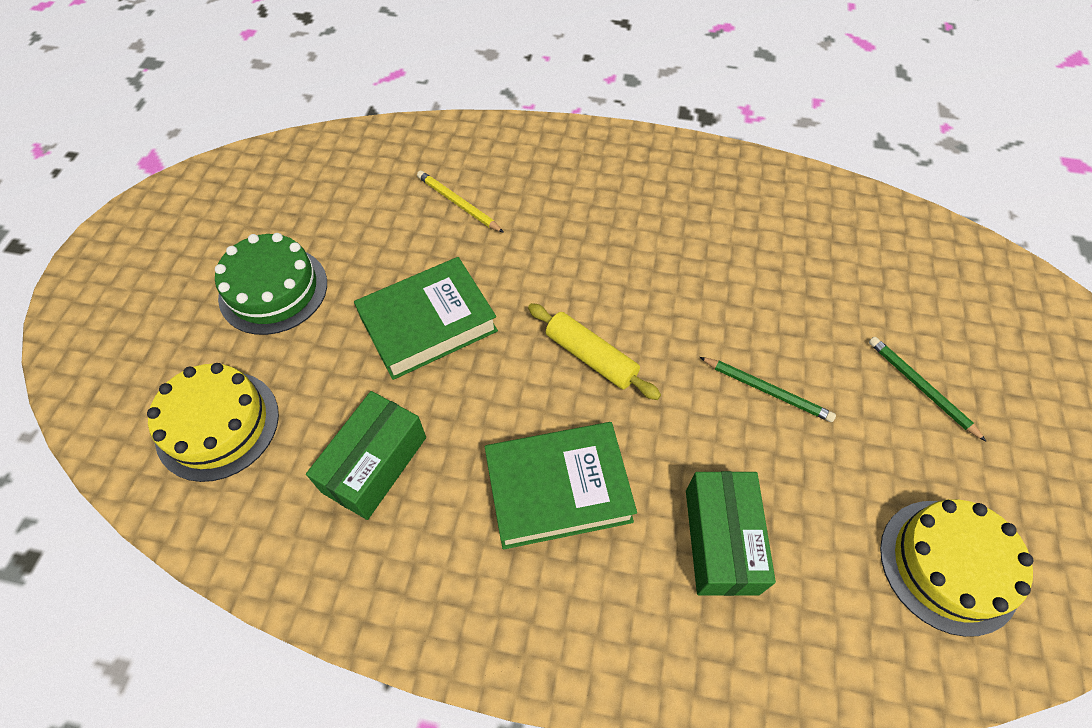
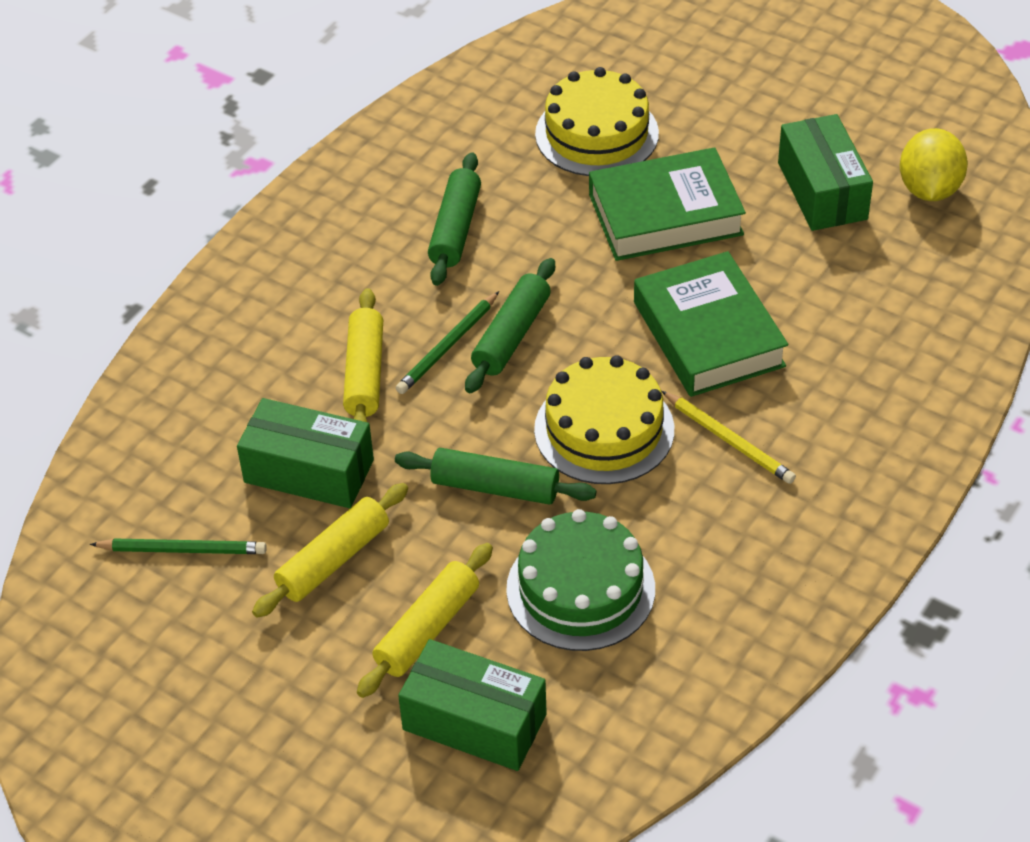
green box: 2 -> 3
green rolling pin: 0 -> 3
yellow lemon: 0 -> 1
yellow rolling pin: 1 -> 3

